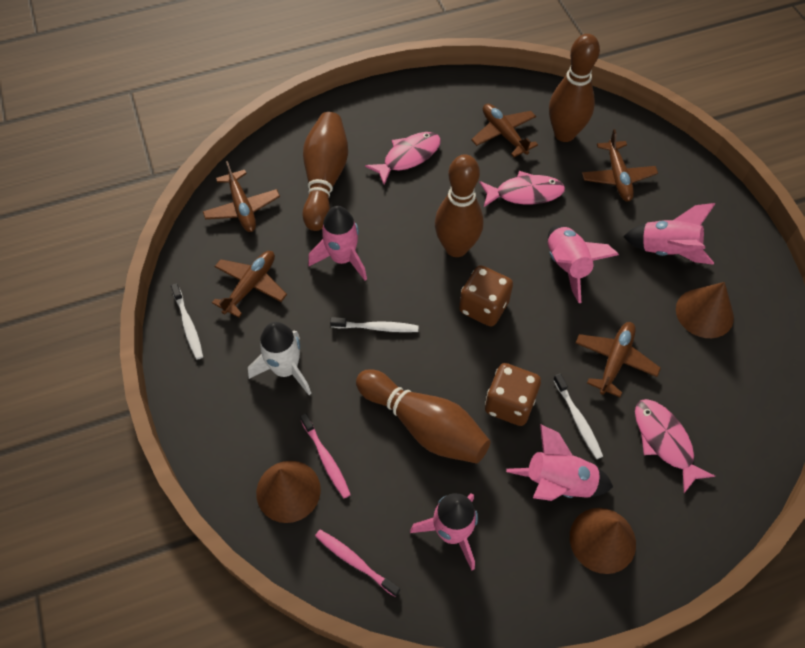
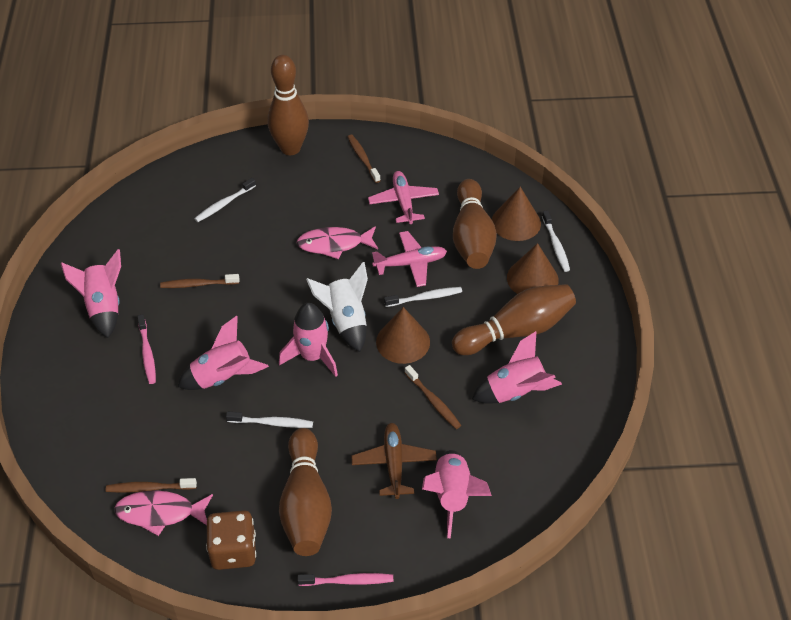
brown dice: 2 -> 1
brown plane: 5 -> 1
brown toothbrush: 0 -> 4
pink fish: 3 -> 2
pink plane: 0 -> 2
white toothbrush: 3 -> 4

